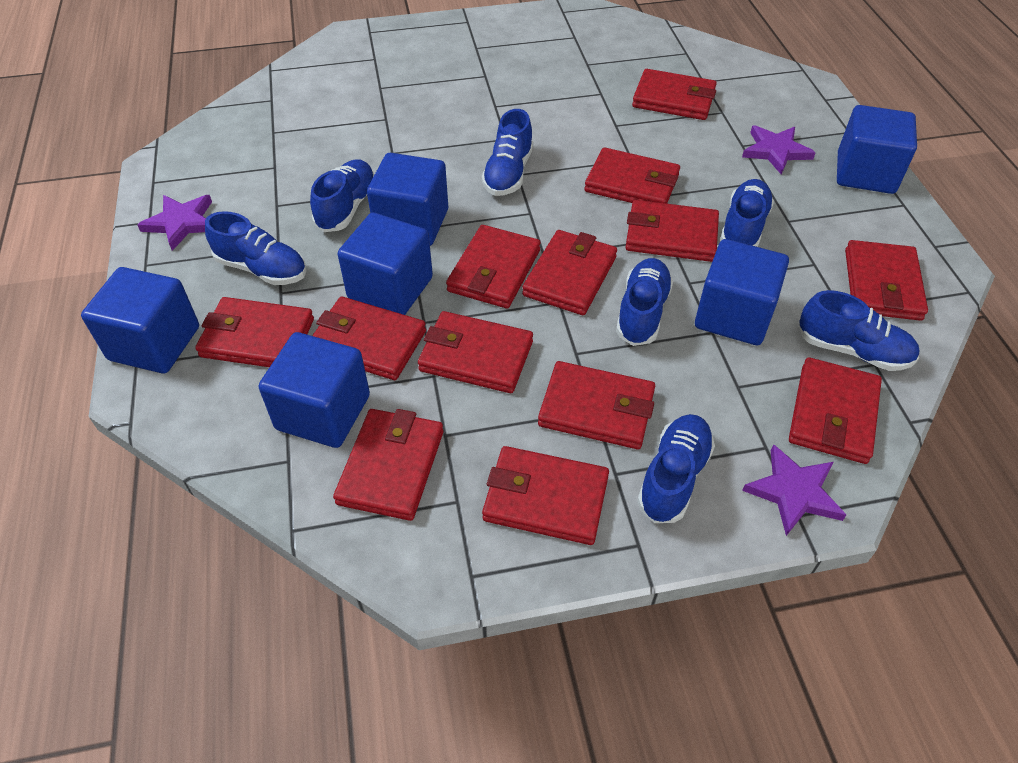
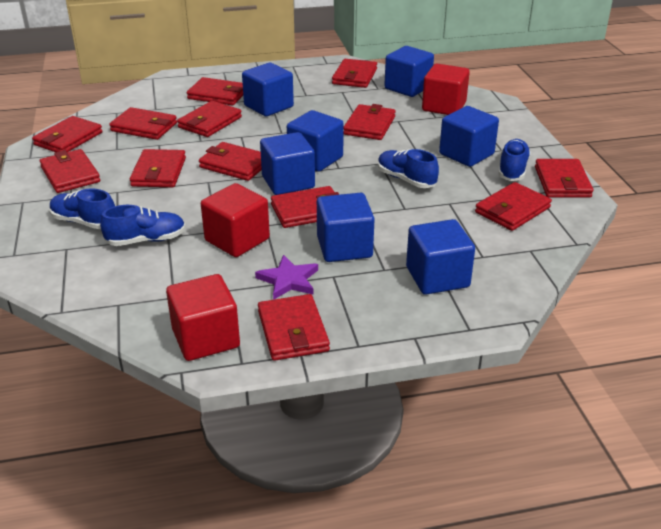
blue cube: 6 -> 7
blue shoe: 7 -> 4
purple star: 3 -> 1
red cube: 0 -> 3

